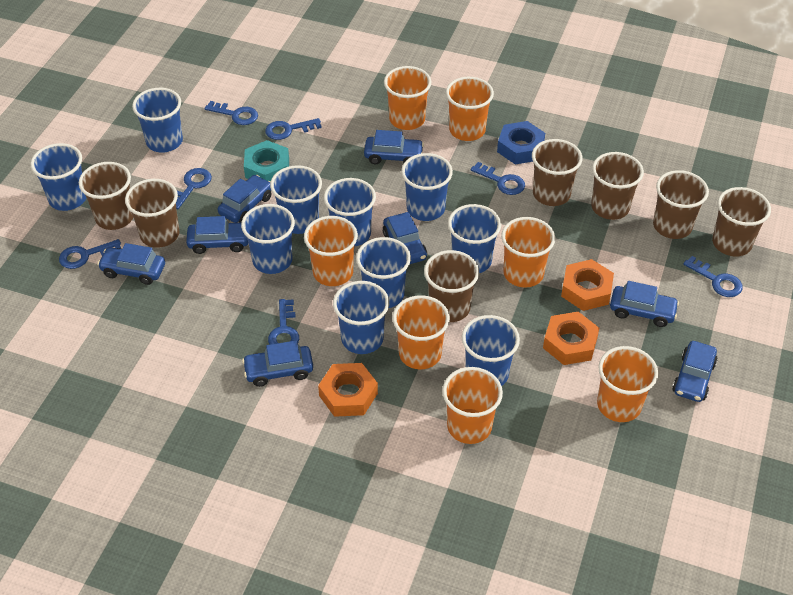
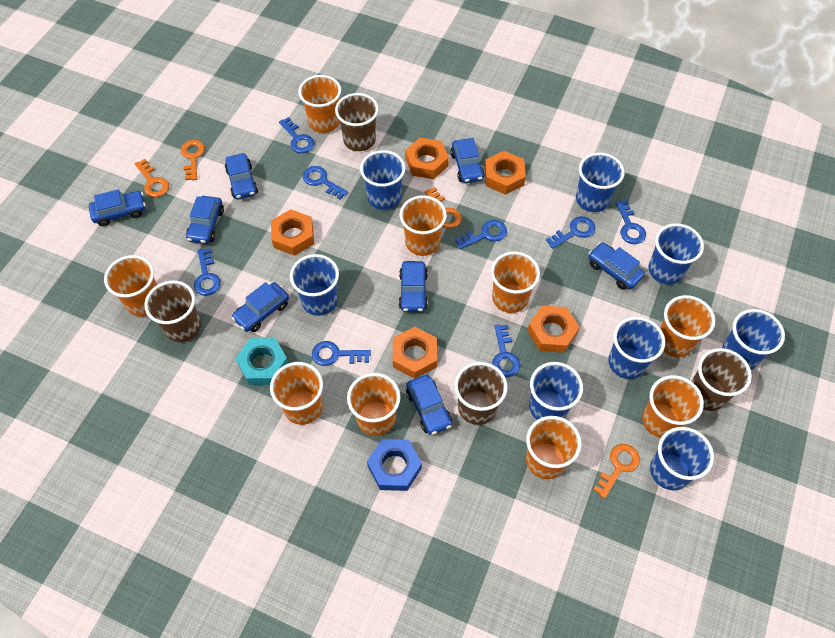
blue cup: 10 -> 8
blue key: 7 -> 8
brown cup: 7 -> 4
orange cup: 7 -> 9
orange key: 0 -> 4
orange nut: 3 -> 5

